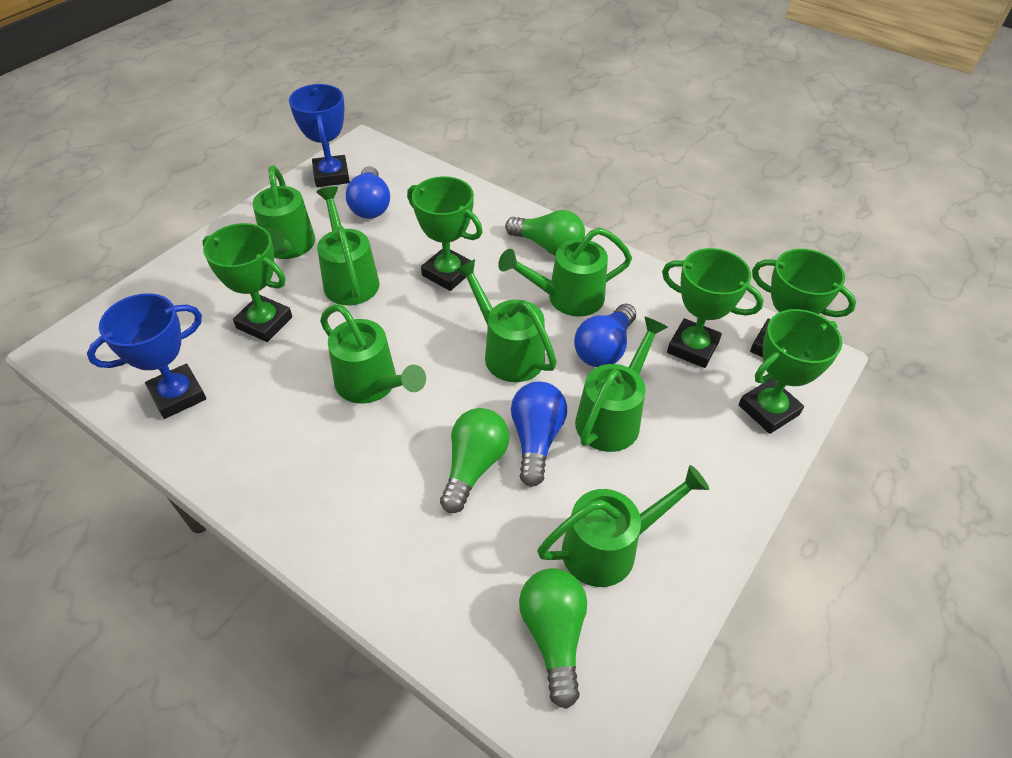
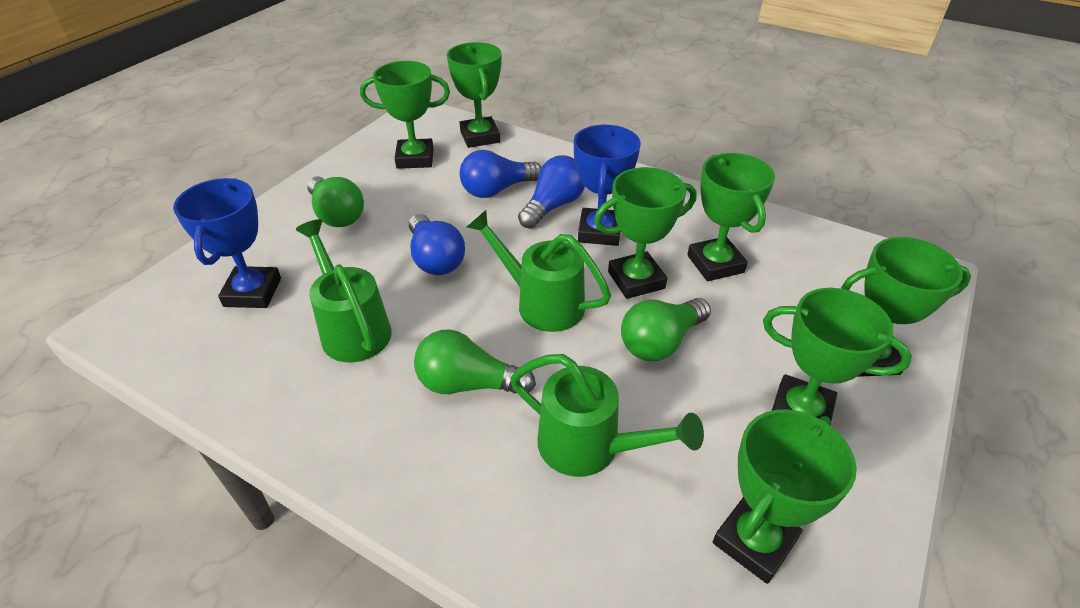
green trophy: 5 -> 7
green watering can: 7 -> 3

